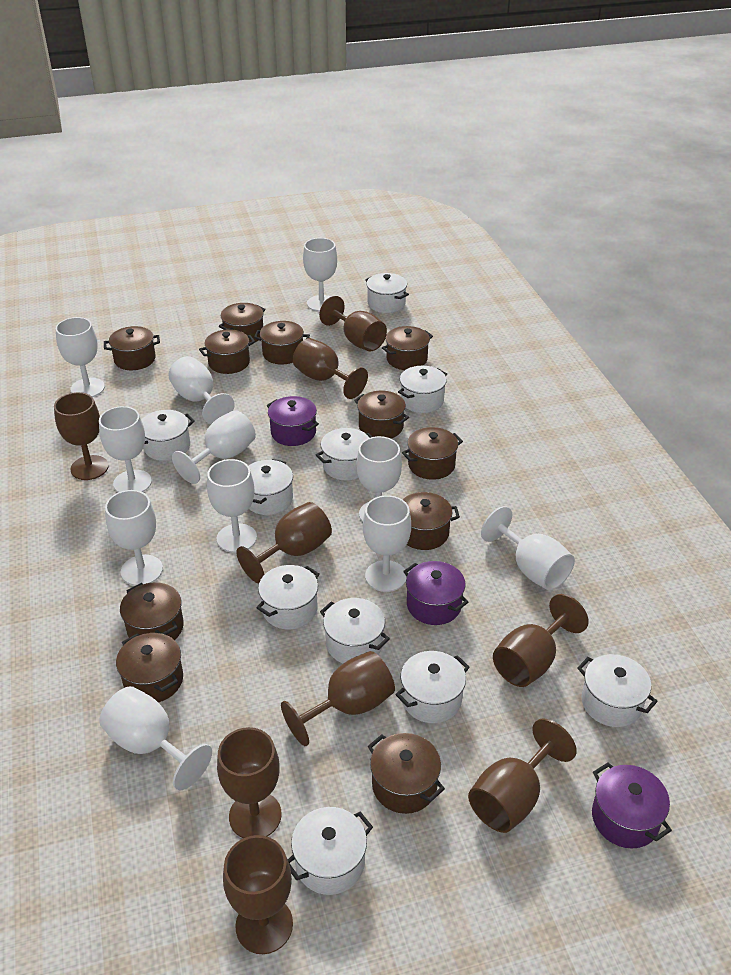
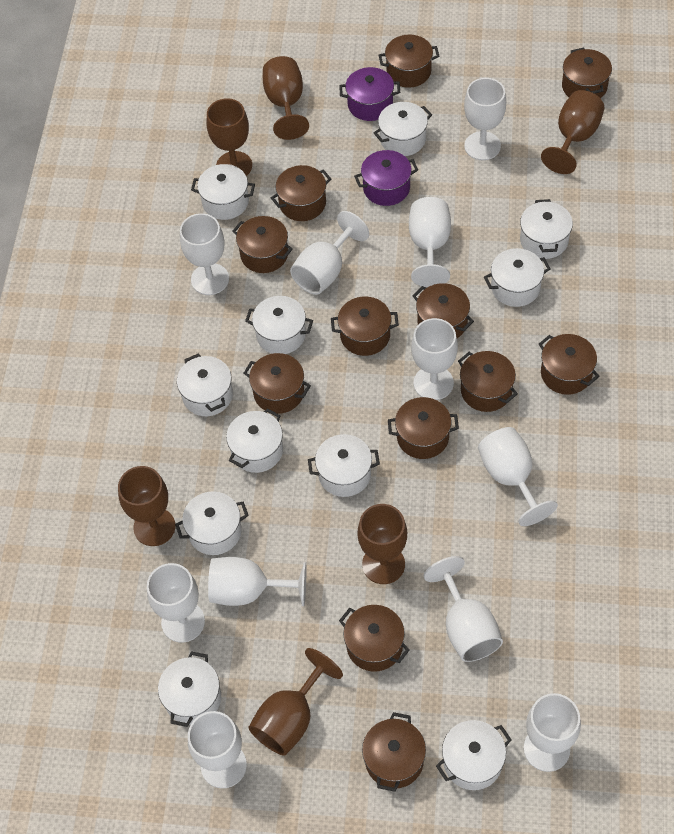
brown goblet: 9 -> 6
brown pot: 11 -> 12
purple pot: 3 -> 2
white pot: 10 -> 11

